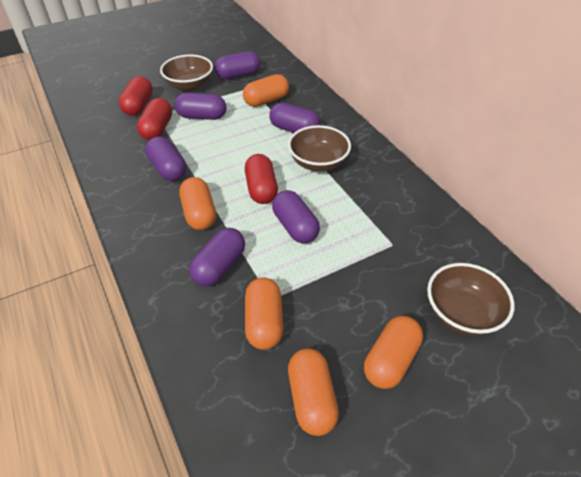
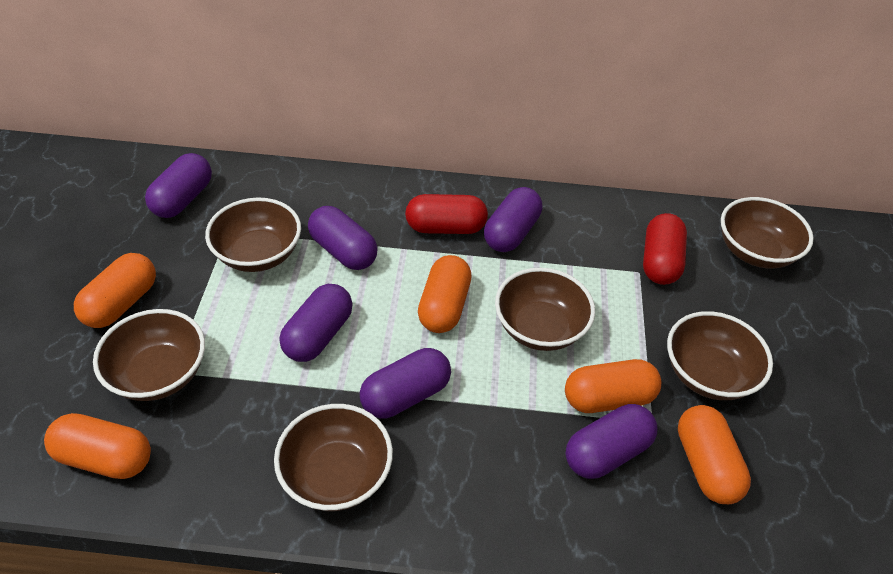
brown bowl: 3 -> 6
red capsule: 3 -> 2

